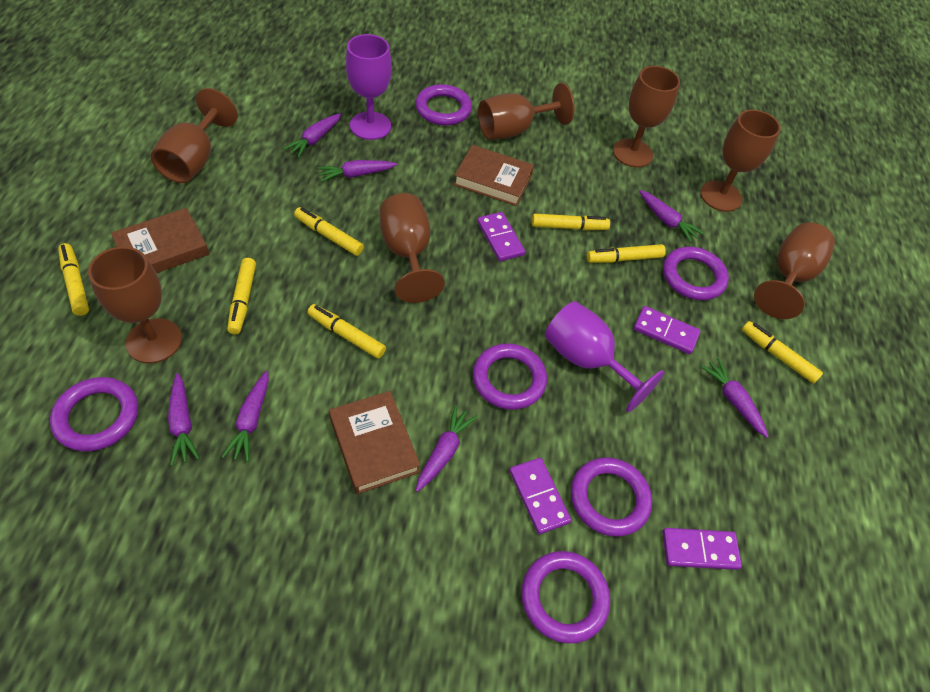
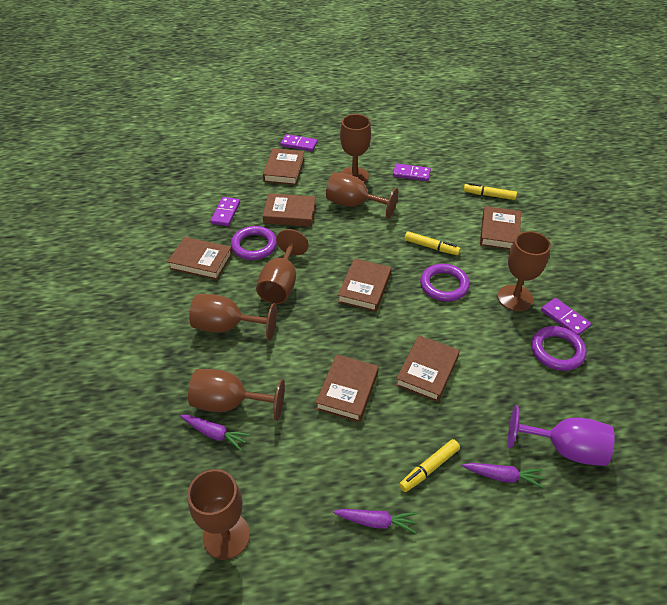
brown book: 3 -> 7
purple carrot: 7 -> 3
purple goblet: 2 -> 1
purple ring: 6 -> 3
yellow marker: 7 -> 3

